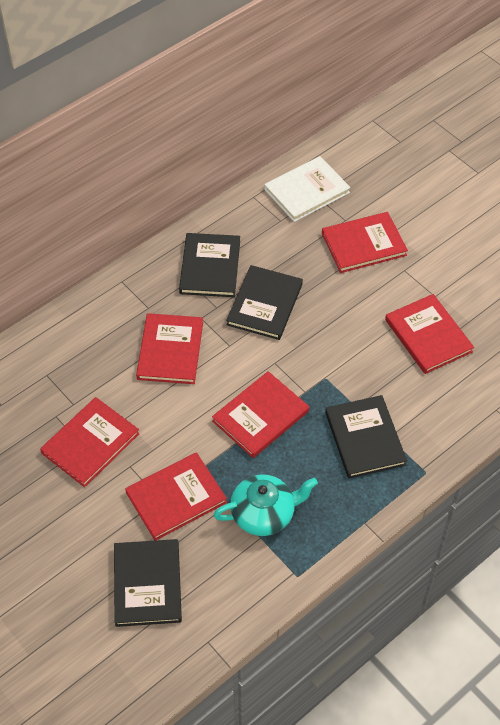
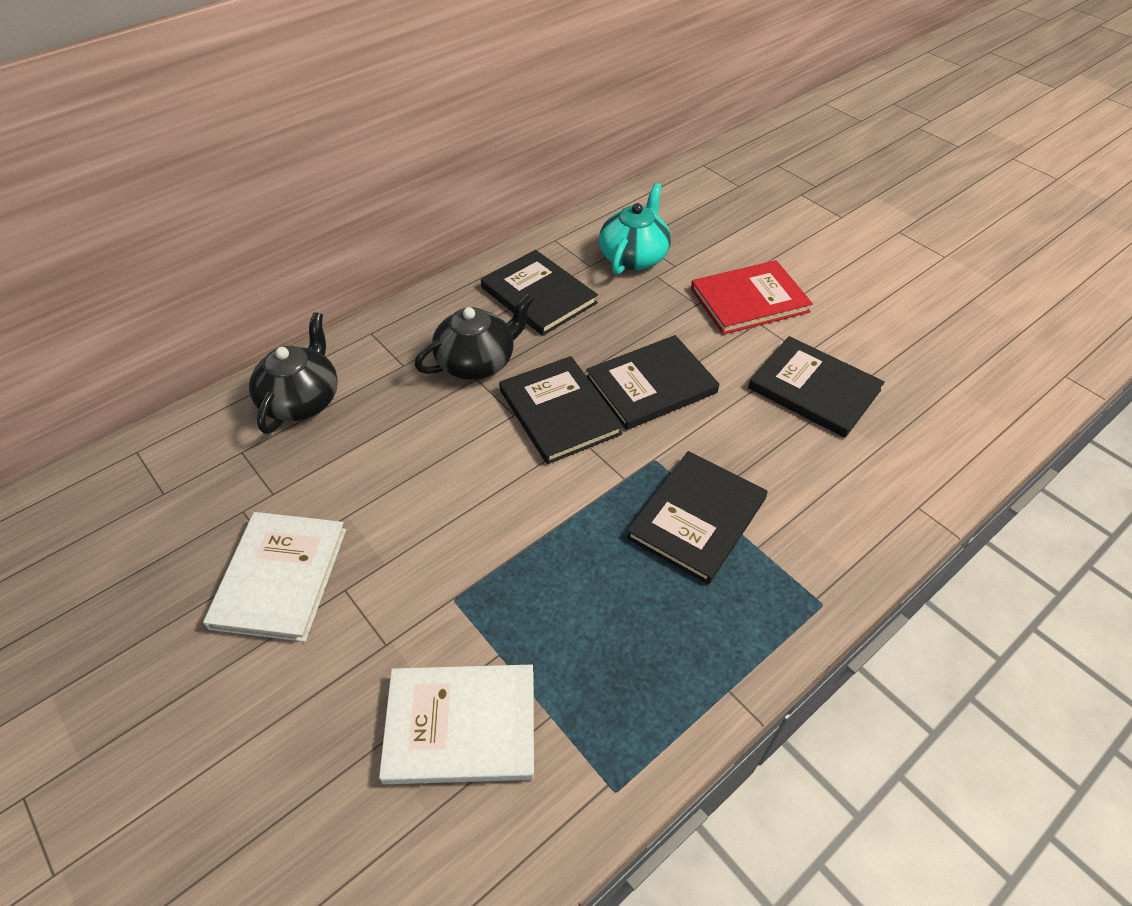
black book: 4 -> 5
black teapot: 0 -> 2
red book: 6 -> 1
white book: 1 -> 2

